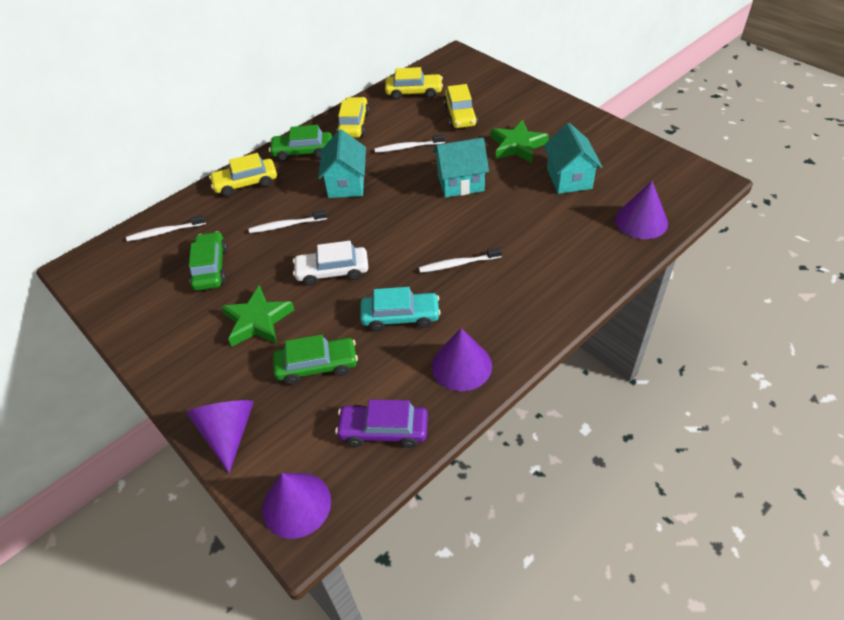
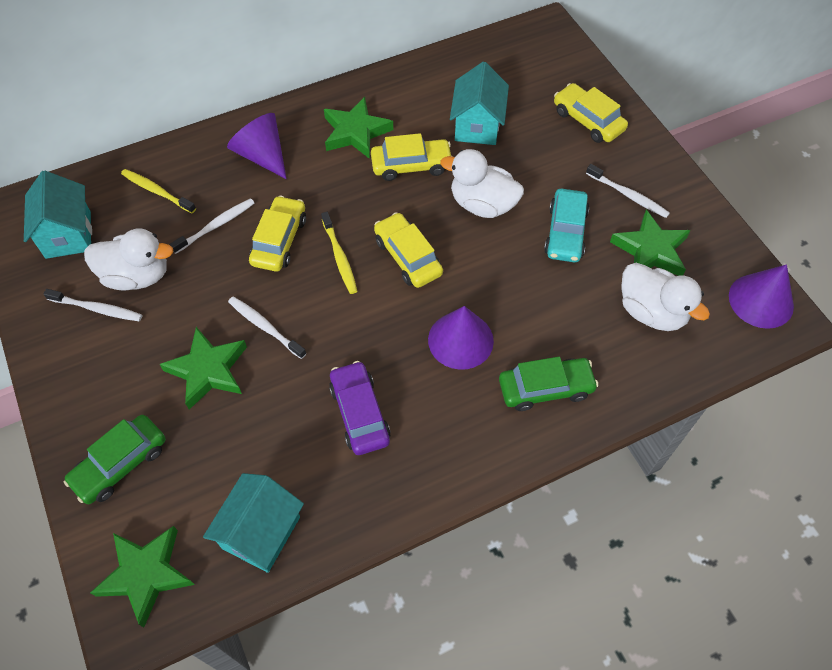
green car: 3 -> 2
green star: 2 -> 4
purple cone: 4 -> 3
white car: 1 -> 0
white duck: 0 -> 3
yellow toothbrush: 0 -> 2

